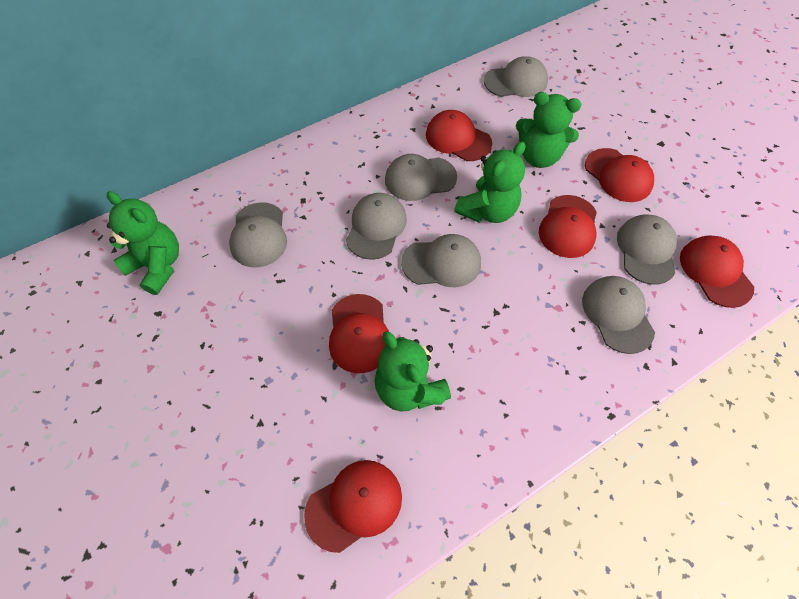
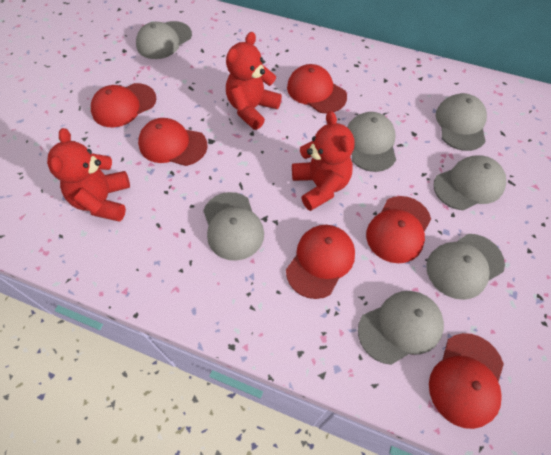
green teddy bear: 4 -> 0
red teddy bear: 0 -> 3

